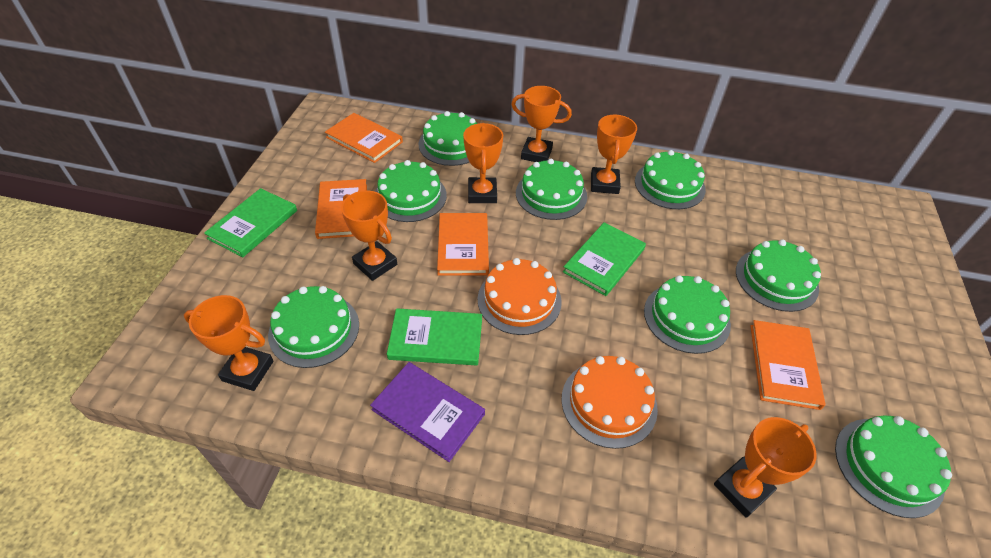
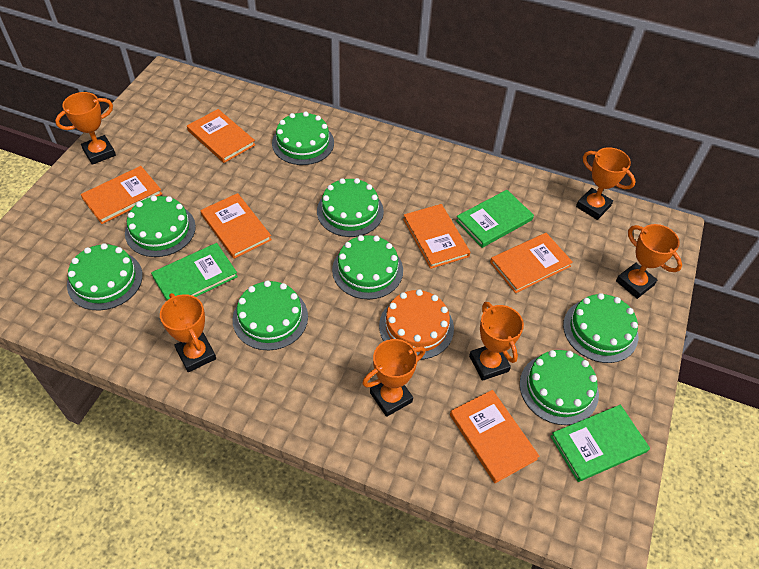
orange book: 4 -> 6
orange cake: 2 -> 1
purple book: 1 -> 0

